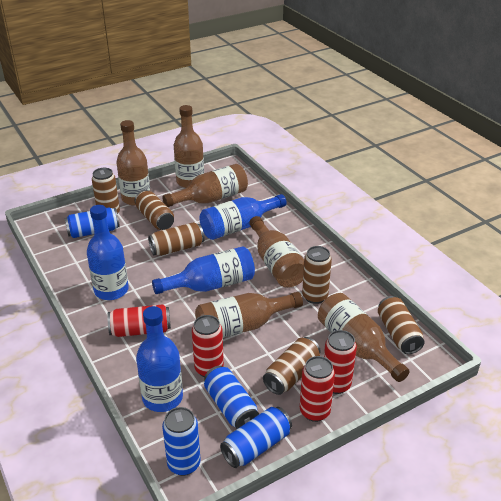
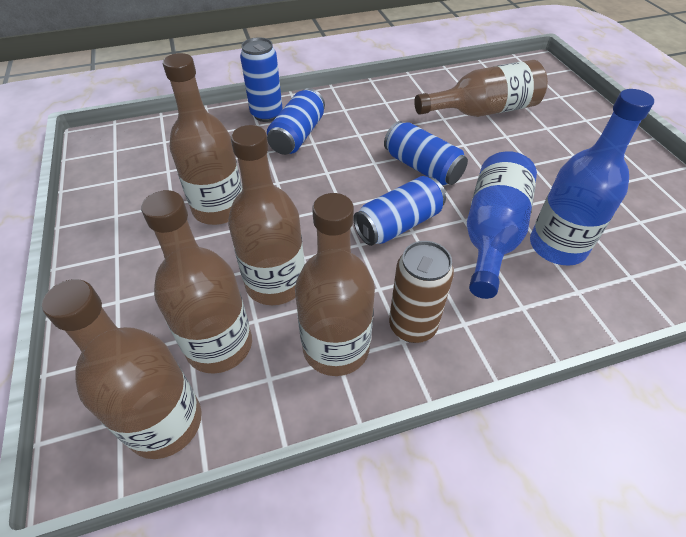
blue bottle: 4 -> 2
brown can: 6 -> 1
red can: 4 -> 0

